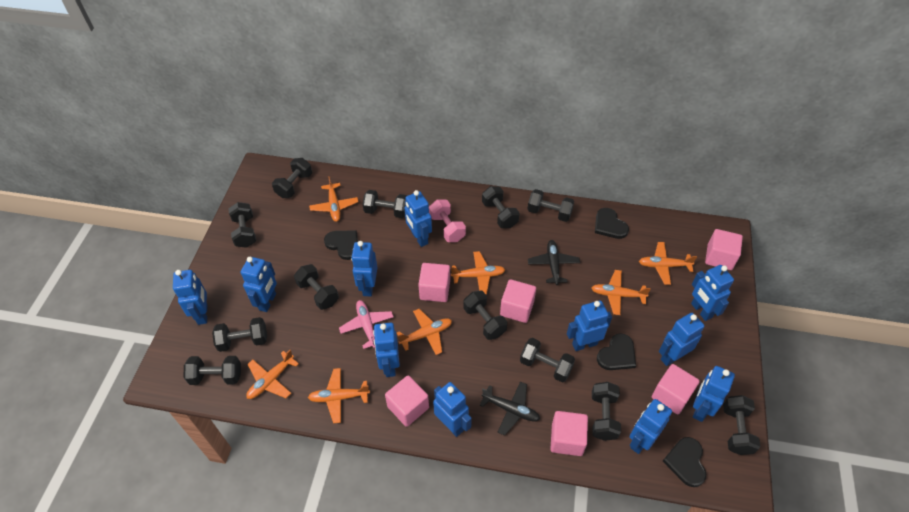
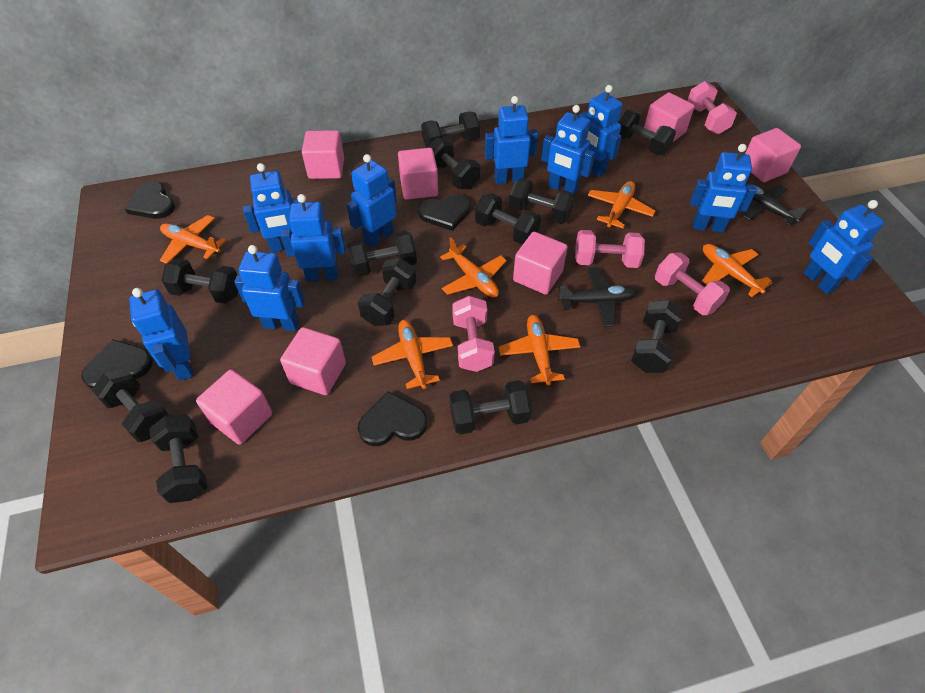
blue robot: 11 -> 10
orange plane: 7 -> 6
pink cube: 6 -> 7
pink dumbbell: 1 -> 4
pink plane: 1 -> 0

